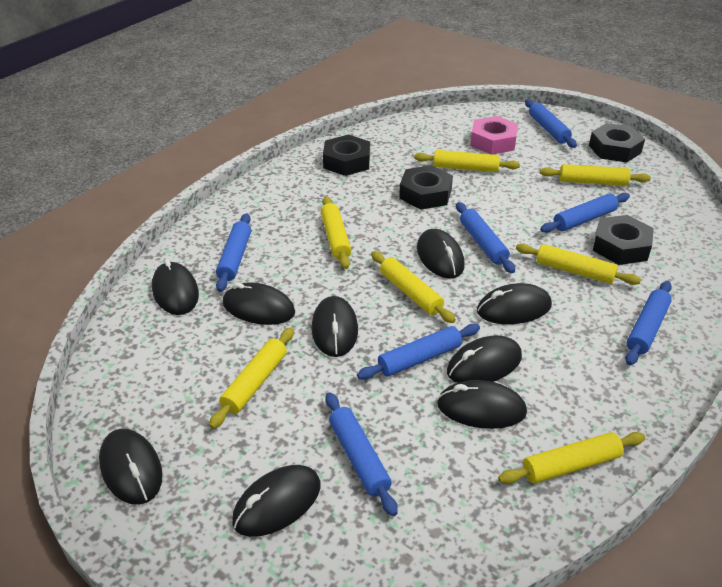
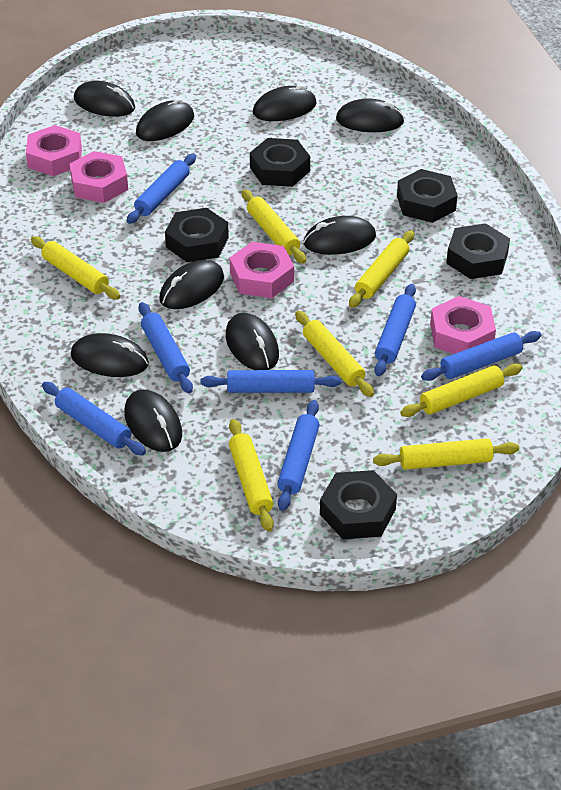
black nut: 4 -> 5
pink nut: 1 -> 4

